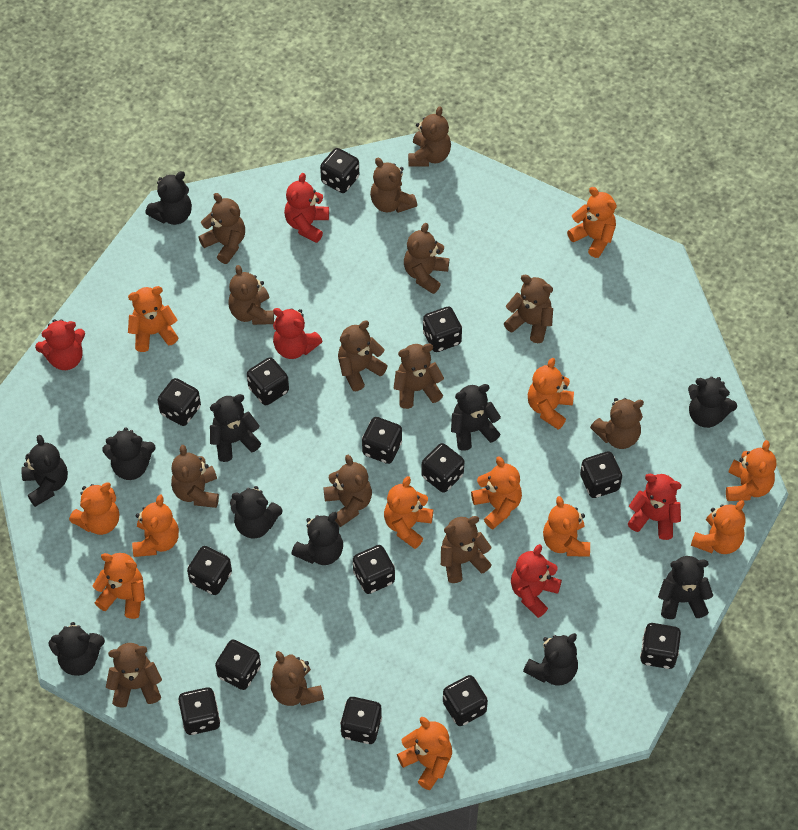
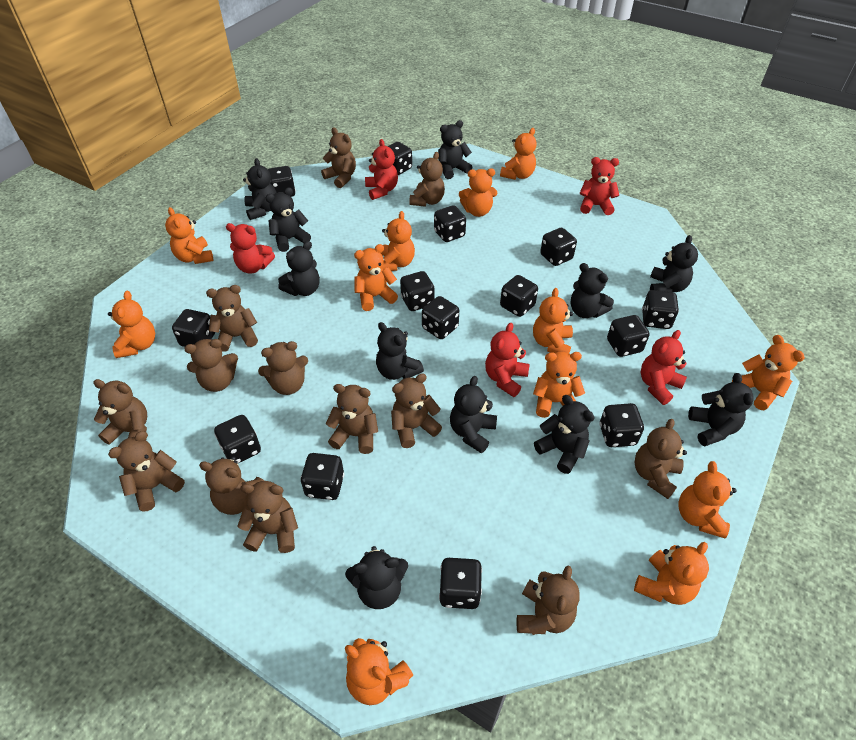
brown teddy bear: 14 -> 13

